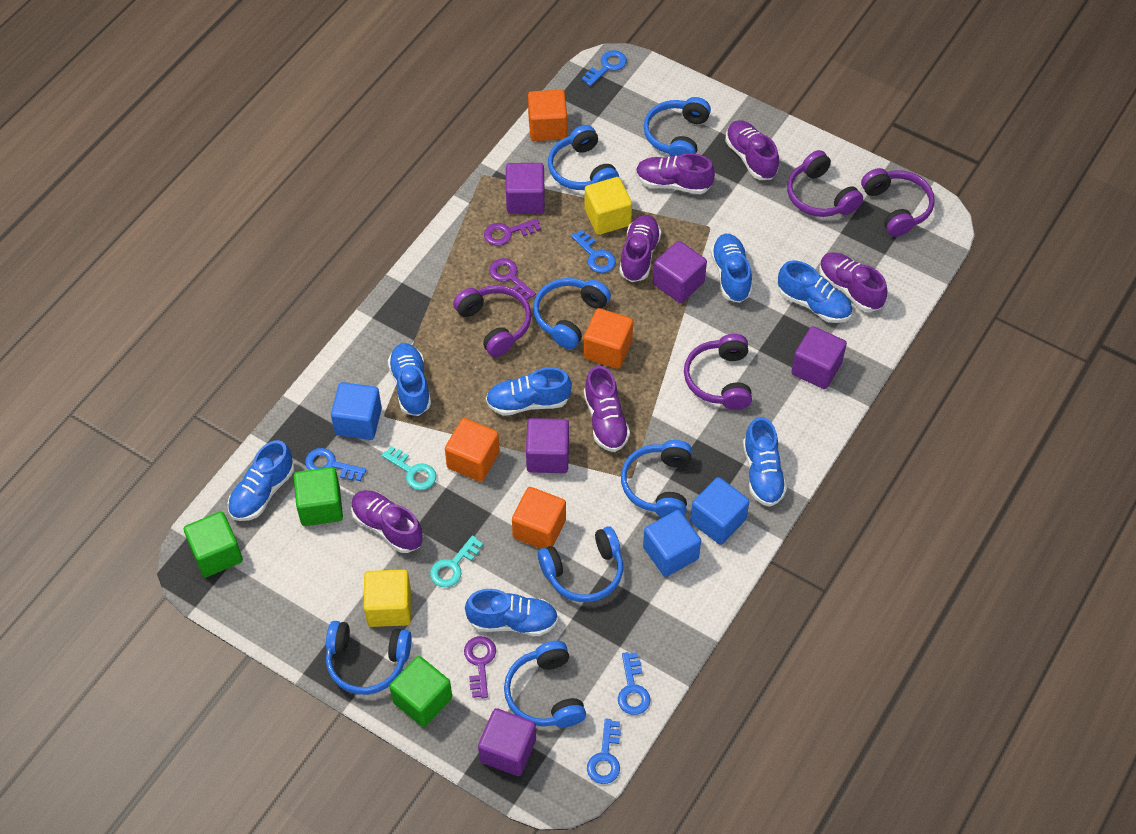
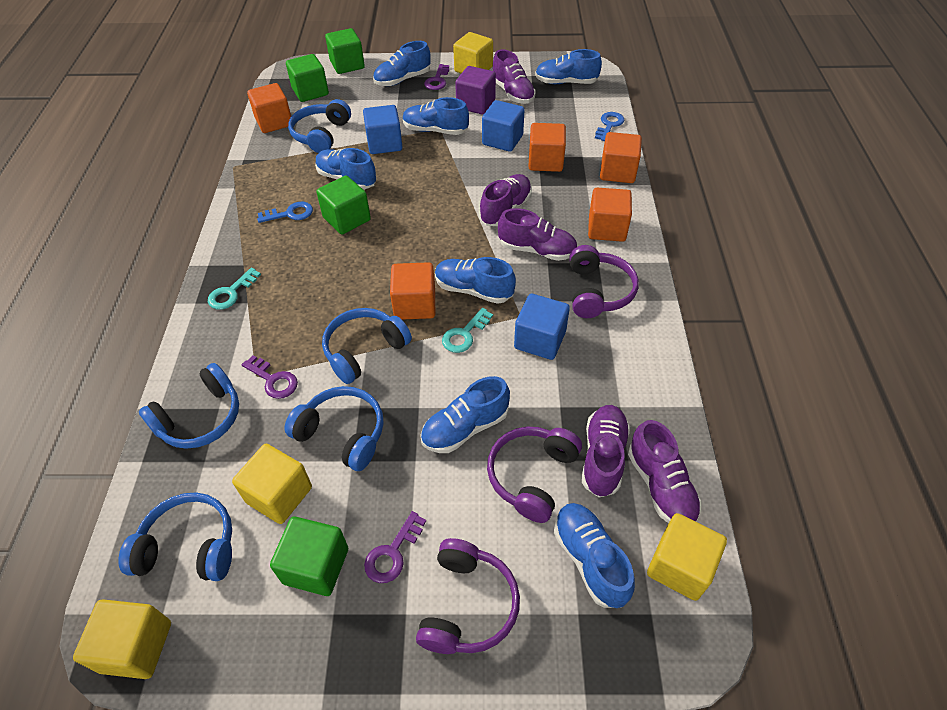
blue headphones: 7 -> 5
blue key: 5 -> 2
green cube: 3 -> 4
orange cube: 4 -> 5
purple cube: 5 -> 1
purple headphones: 4 -> 3
purple shoe: 6 -> 5
yellow cube: 2 -> 4

